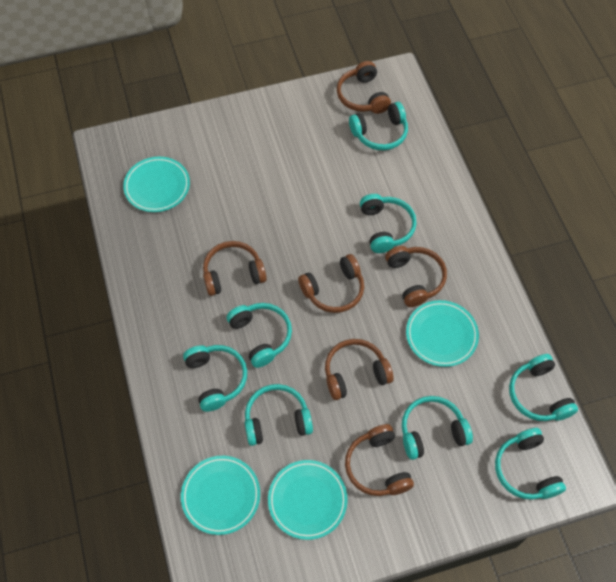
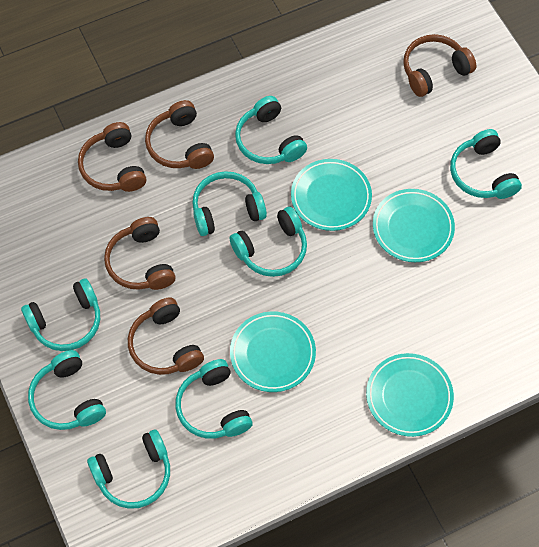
brown headphones: 6 -> 5

